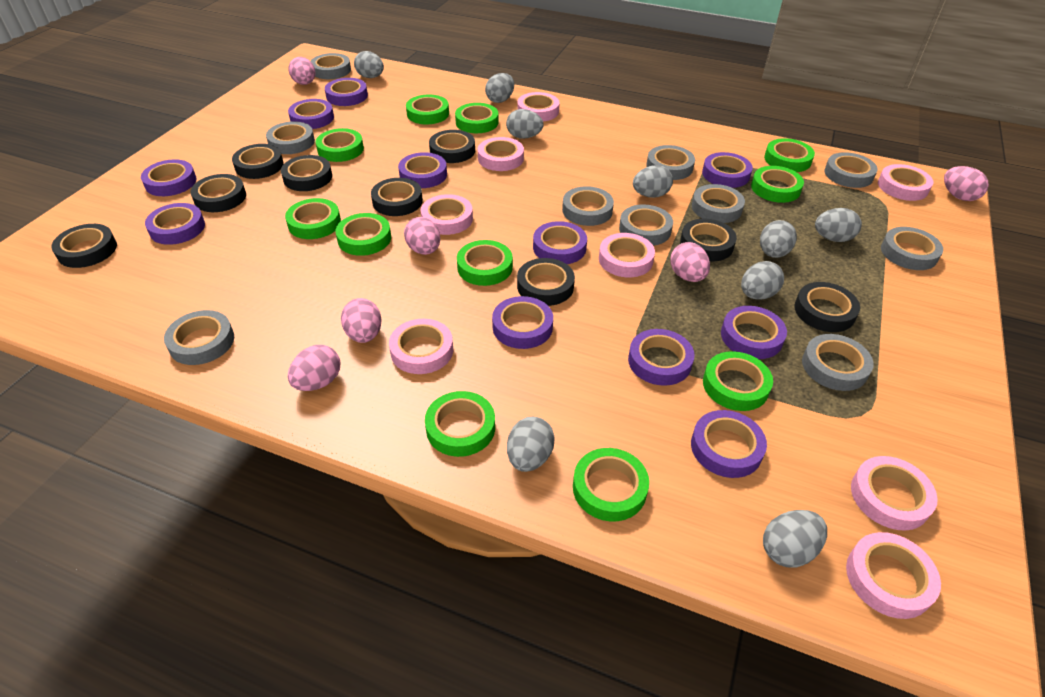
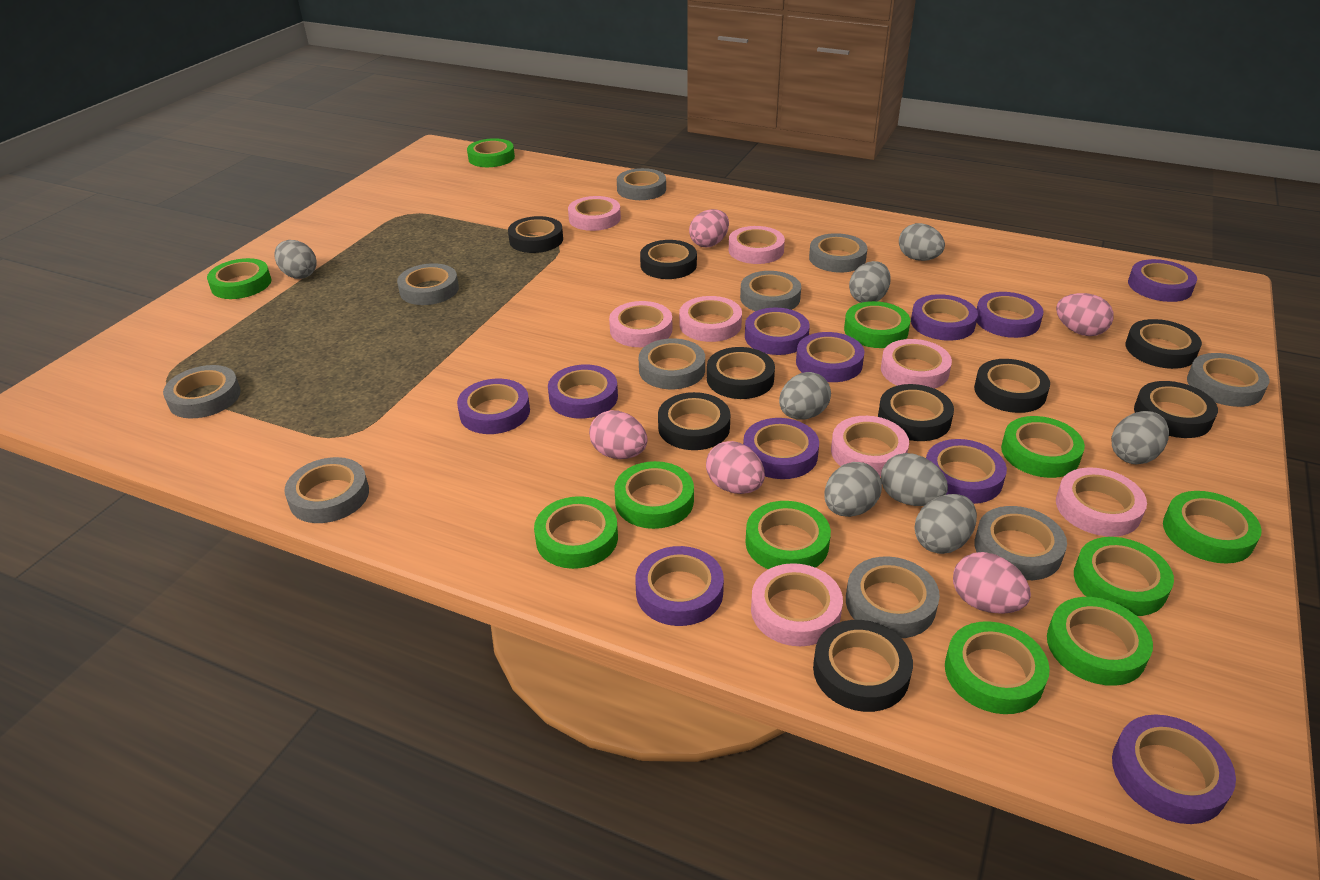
grey egg: 9 -> 8
pink egg: 6 -> 5

